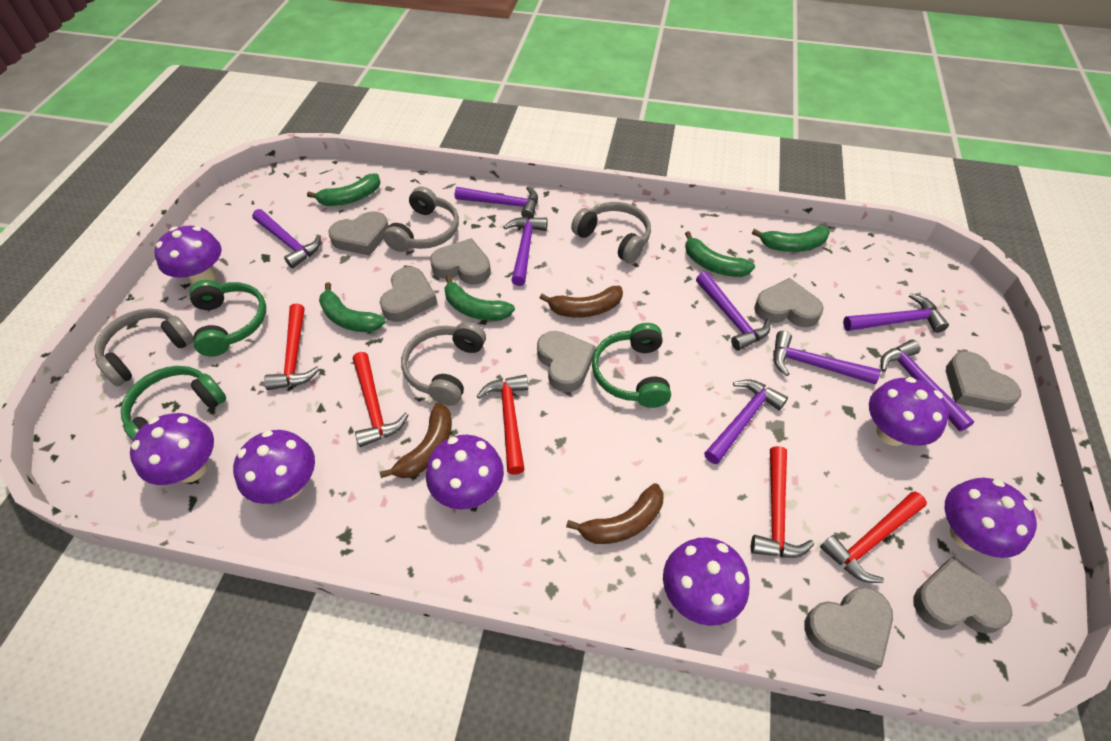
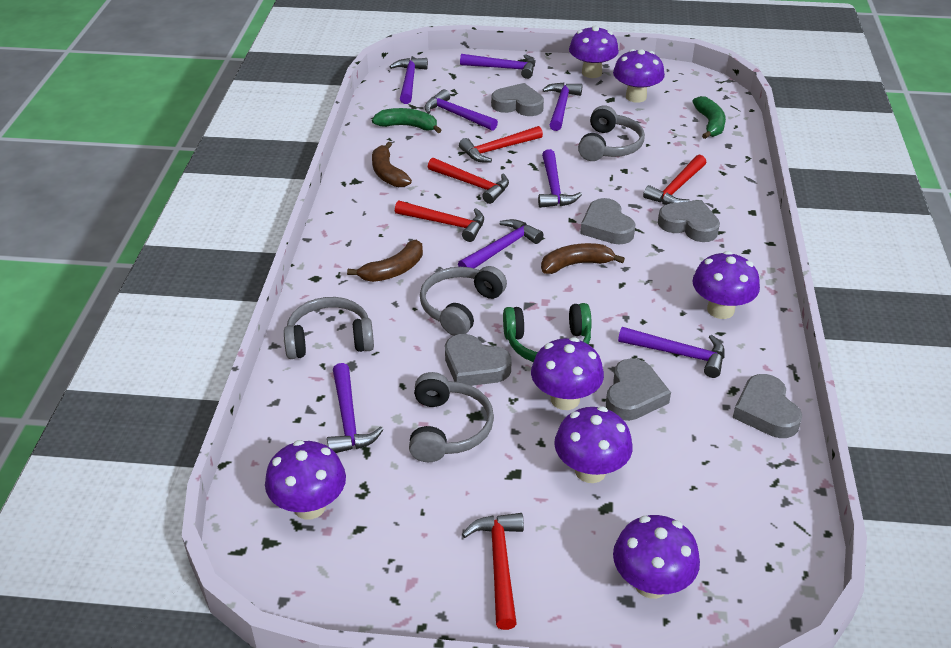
green banana: 5 -> 2
green headphones: 3 -> 1
grey heart: 8 -> 6

